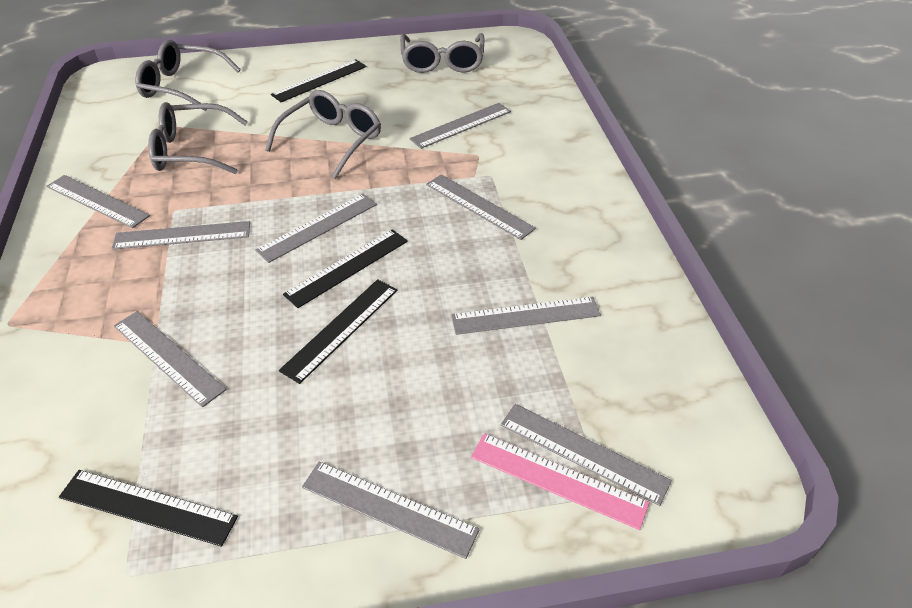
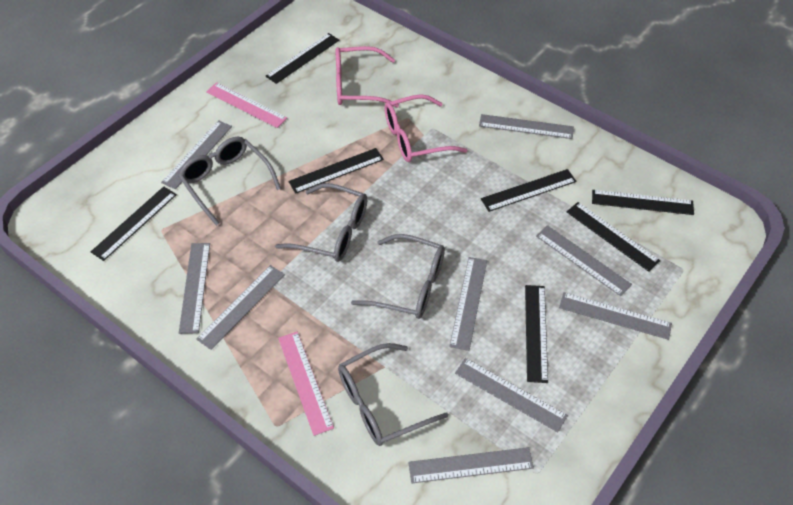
black ruler: 4 -> 7
pink glasses: 0 -> 2
pink ruler: 1 -> 2

